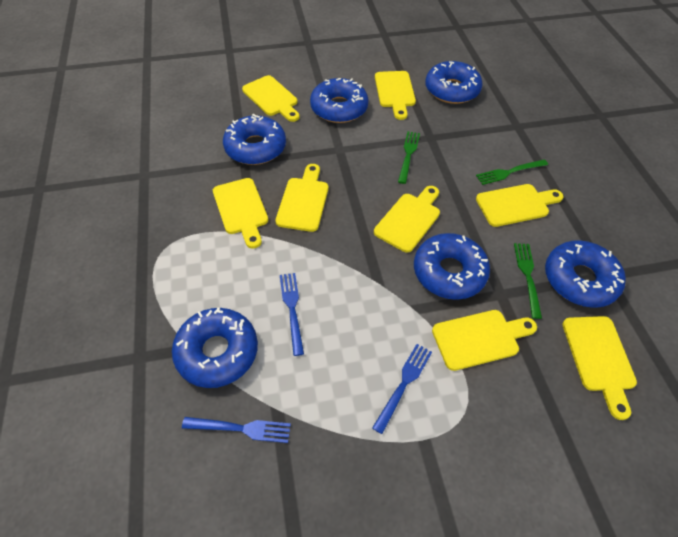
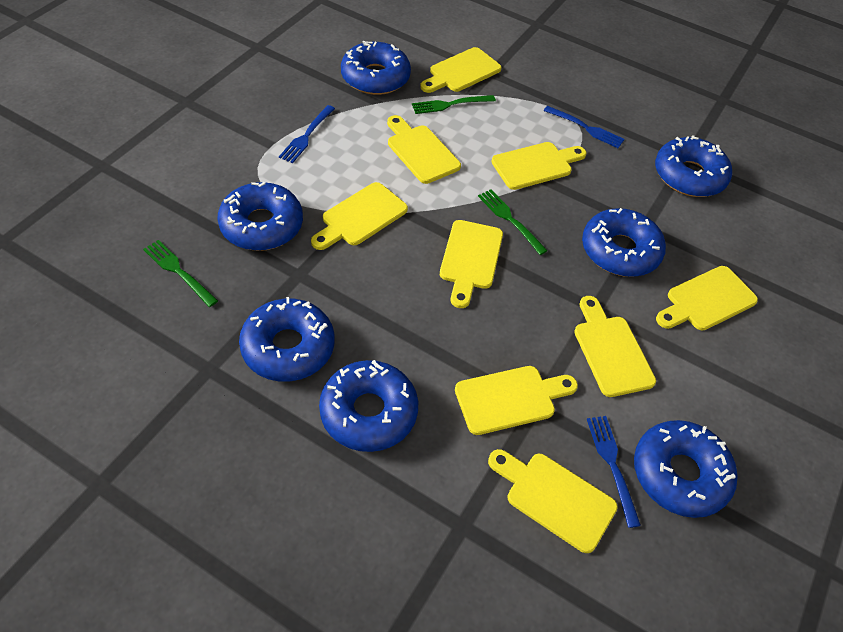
blue donut: 6 -> 7
yellow cutting board: 8 -> 9

